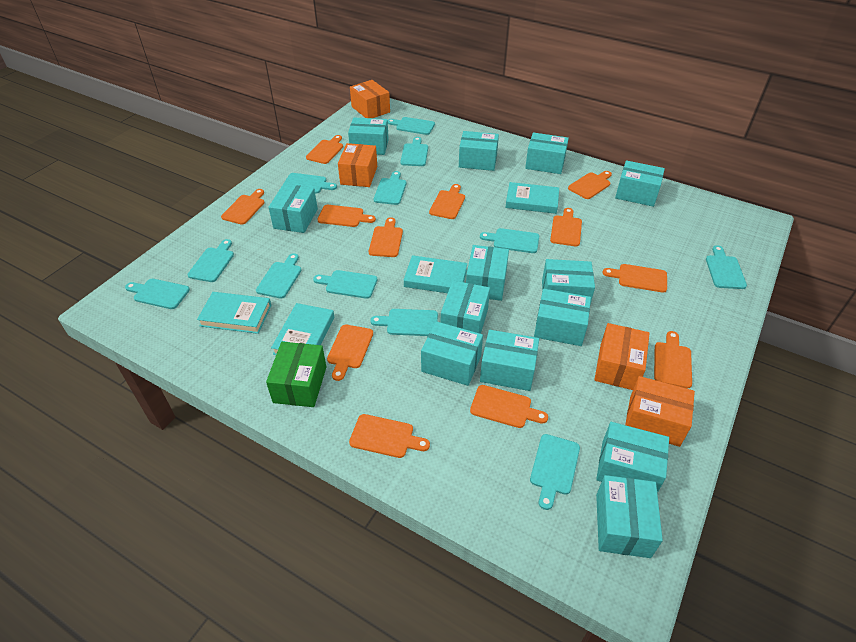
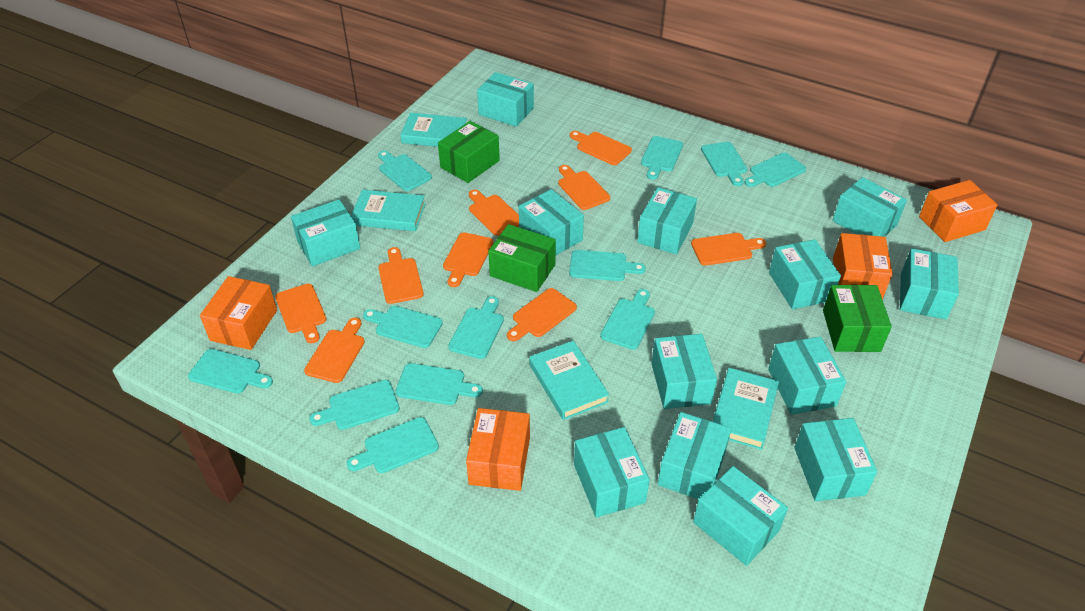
green box: 1 -> 3
orange cutting board: 12 -> 9

